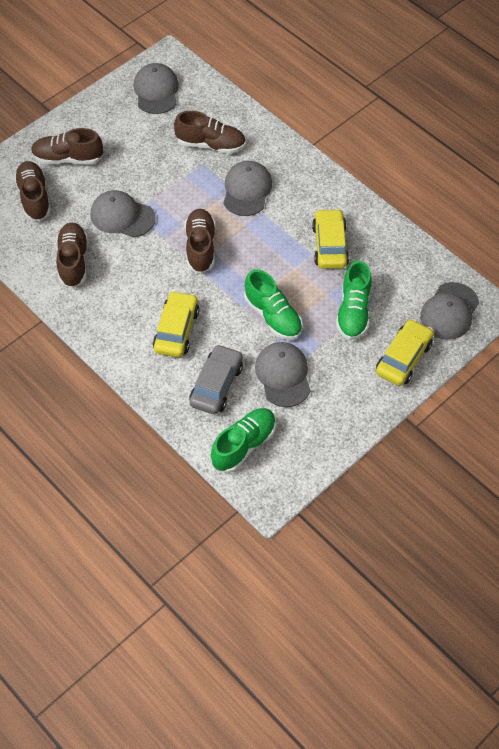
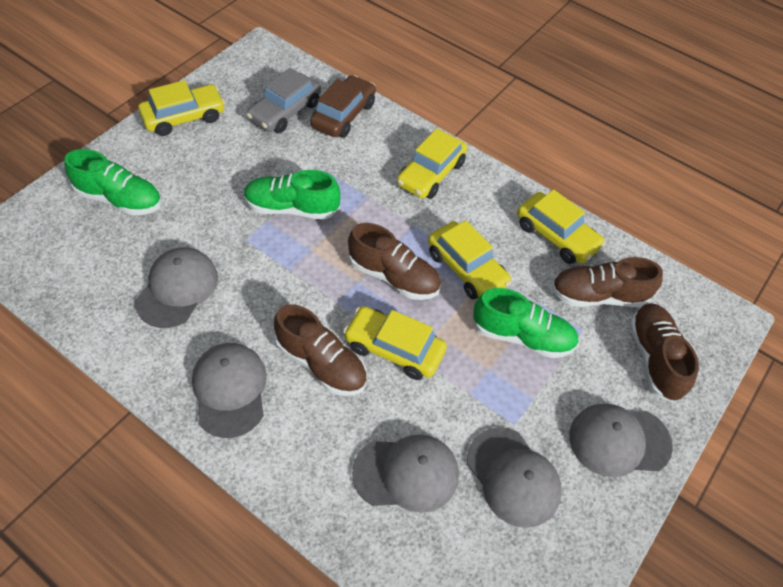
brown car: 0 -> 1
brown shoe: 5 -> 4
yellow car: 3 -> 5

